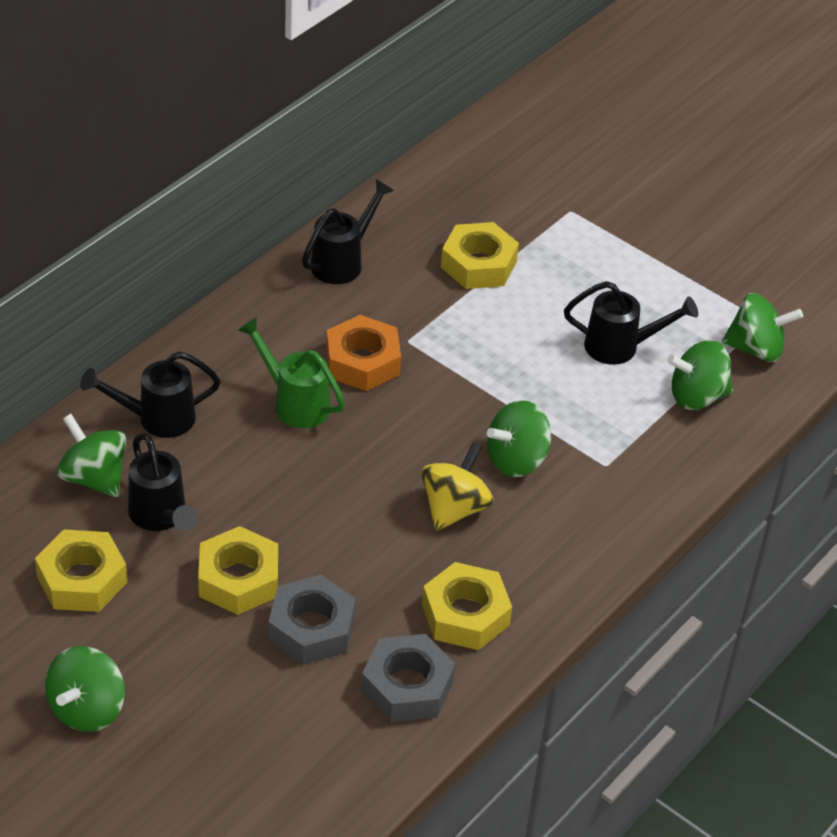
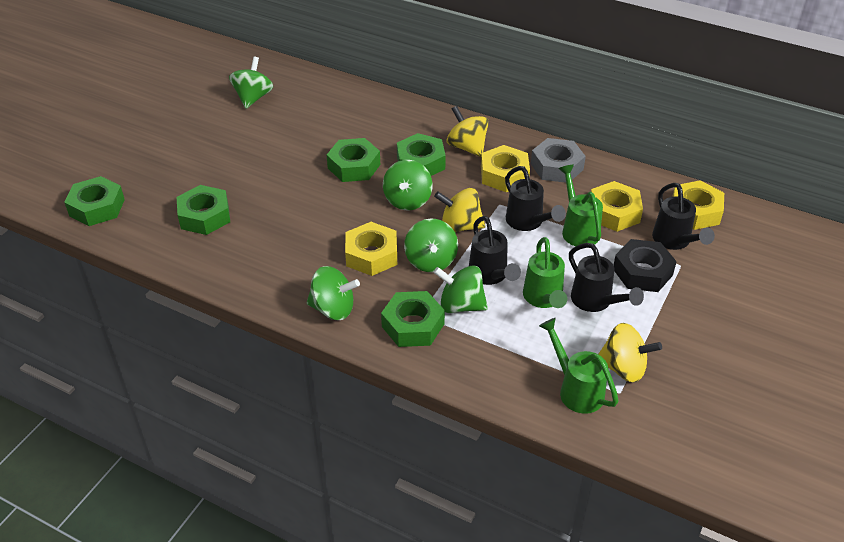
black nut: 0 -> 1
green nut: 0 -> 5
green watering can: 1 -> 3
grey nut: 2 -> 1
orange nut: 1 -> 0
yellow spinning top: 1 -> 3

